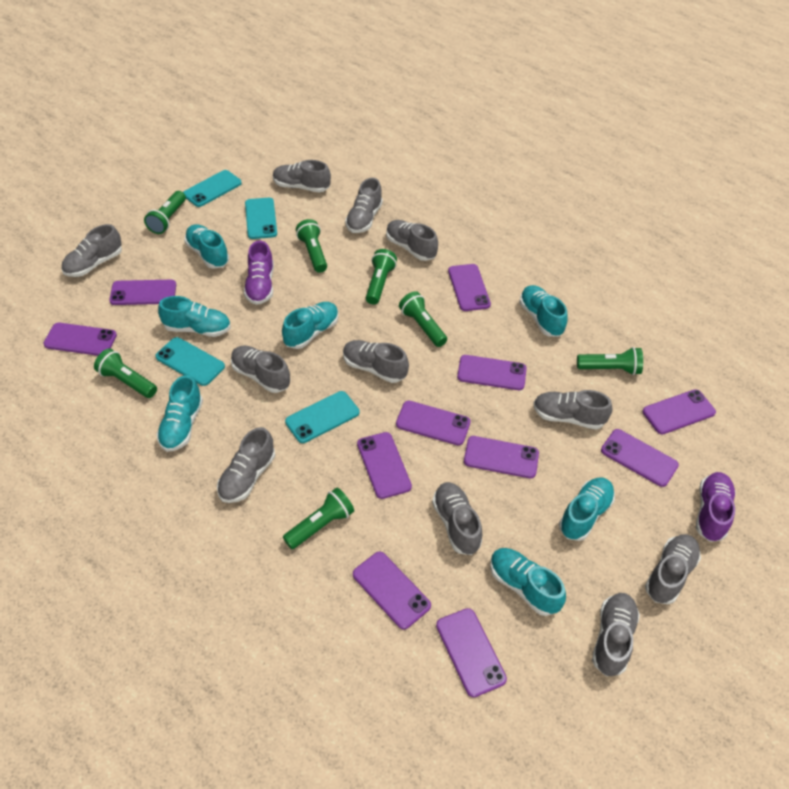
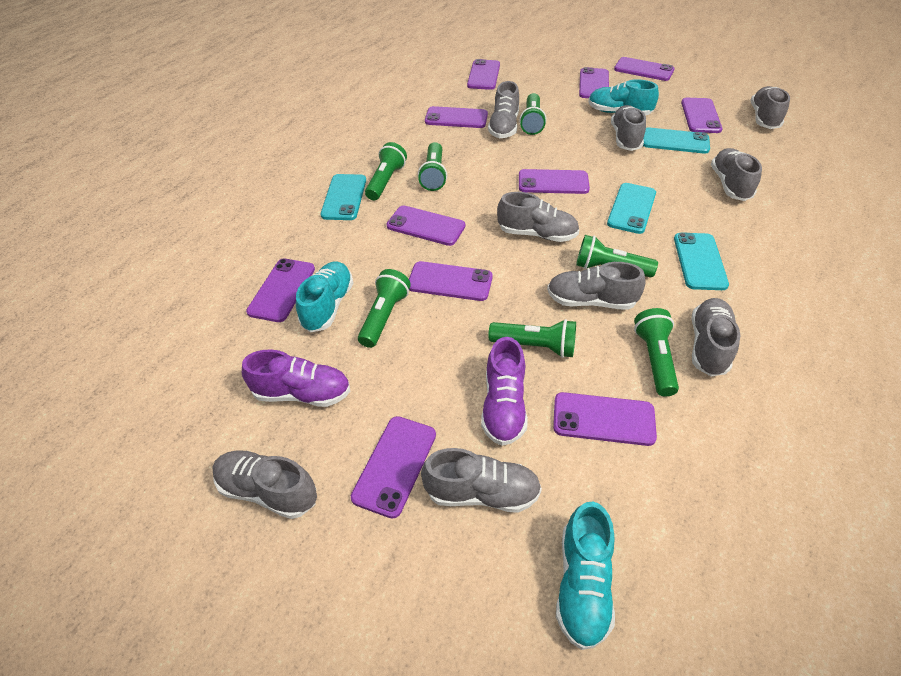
grey shoe: 11 -> 9
turquoise shoe: 7 -> 3

